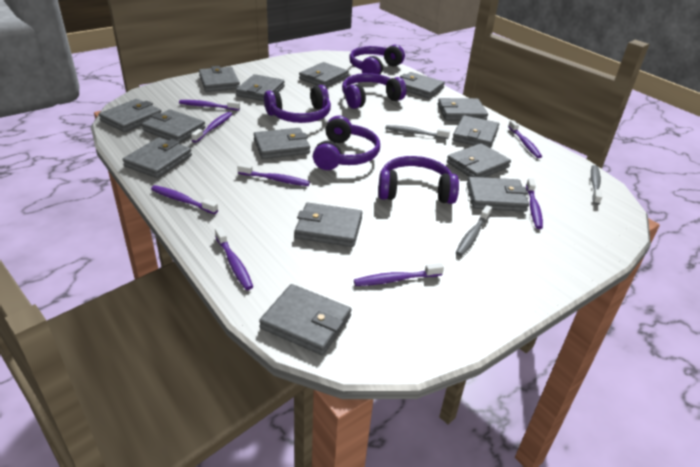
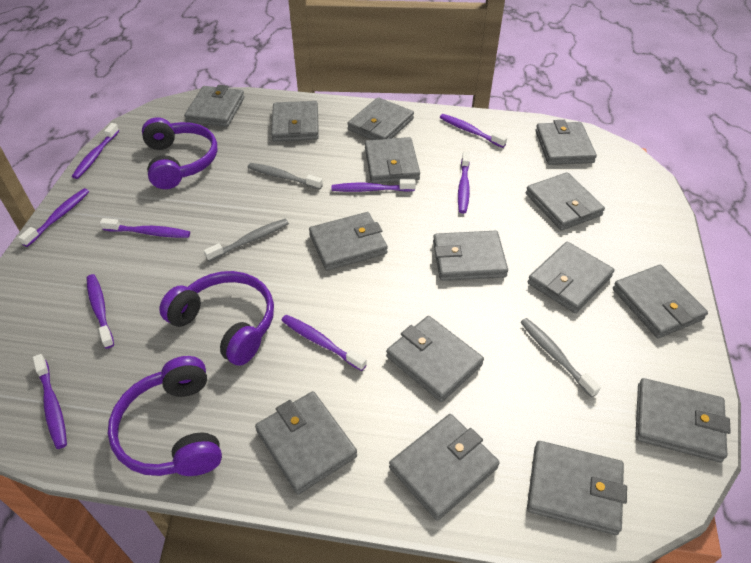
grey wallet: 14 -> 15
purple headphones: 5 -> 3
purple toothbrush: 8 -> 9

